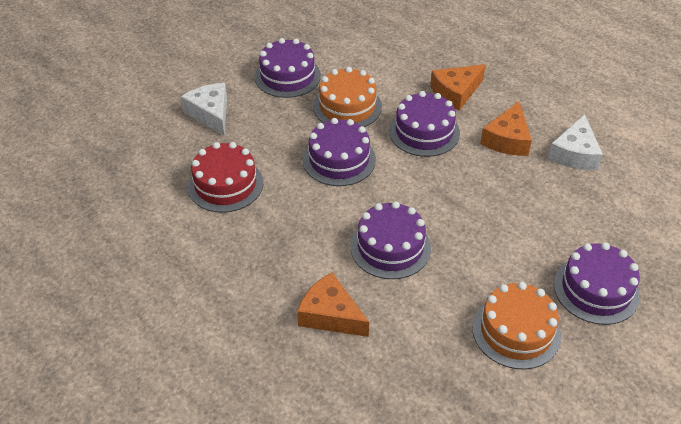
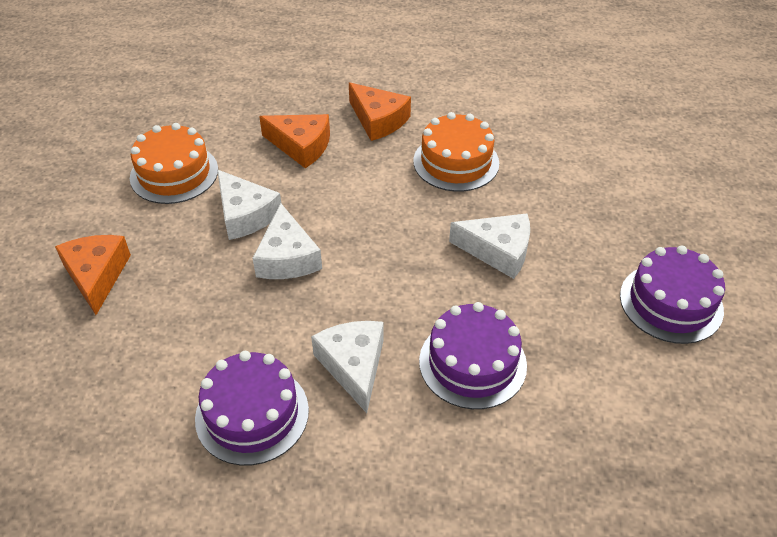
purple cake: 5 -> 3
red cake: 1 -> 0
white cheese: 2 -> 4

